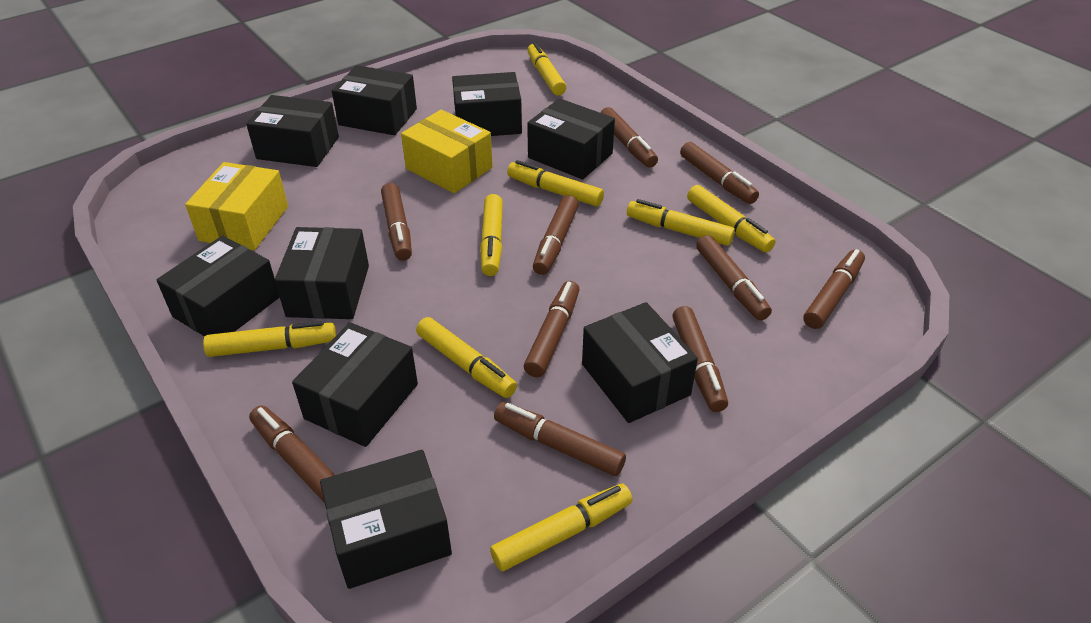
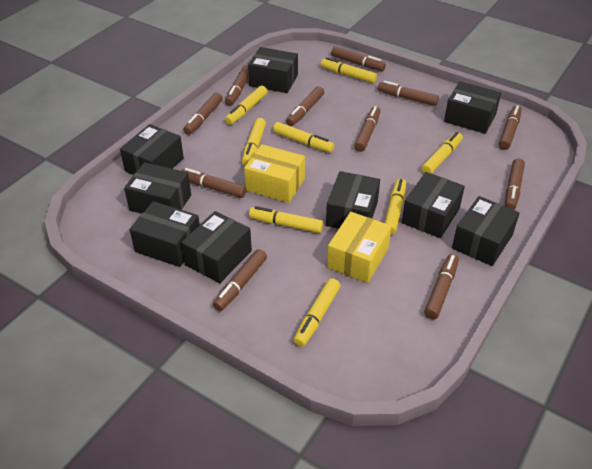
brown marker: 10 -> 11

